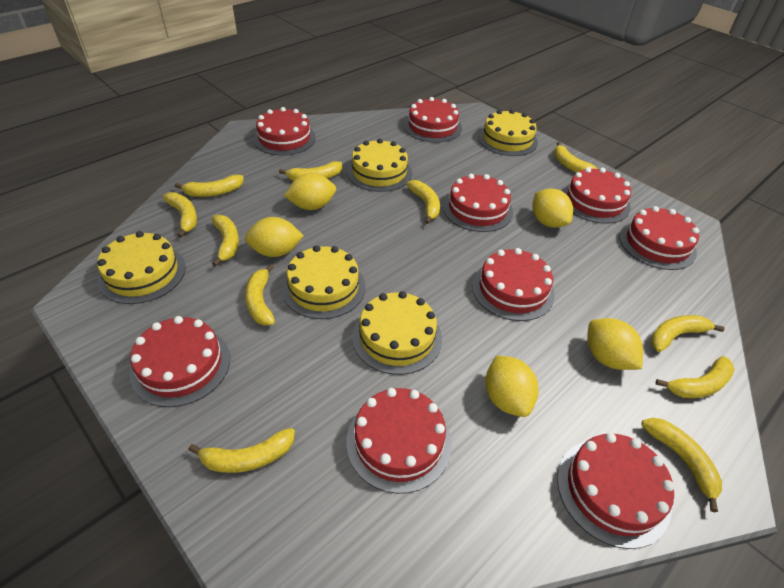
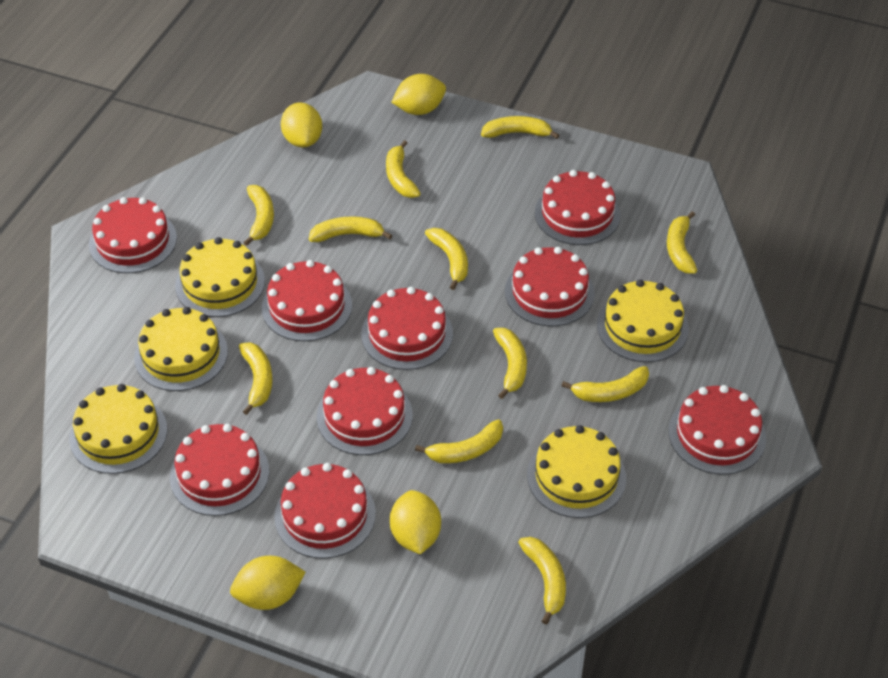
yellow lemon: 5 -> 4

